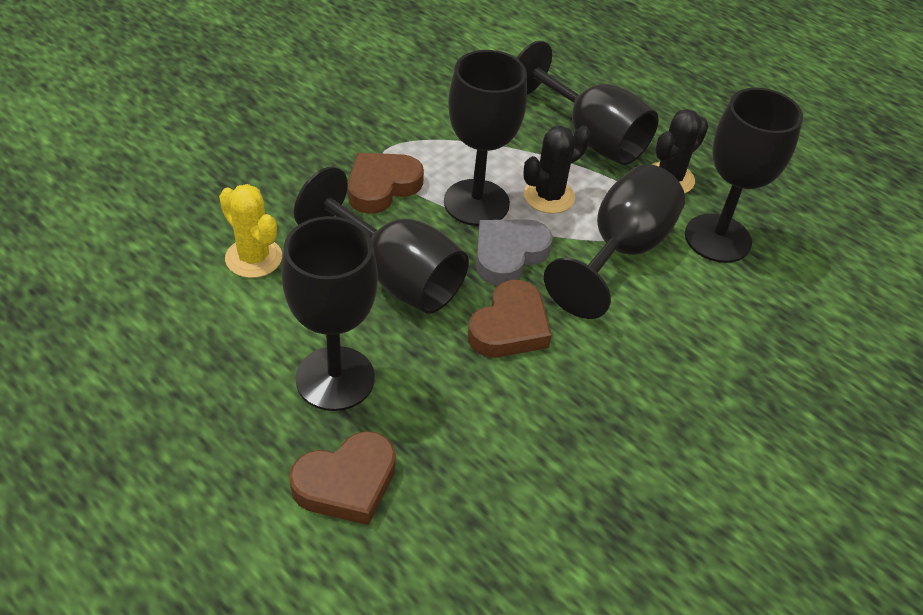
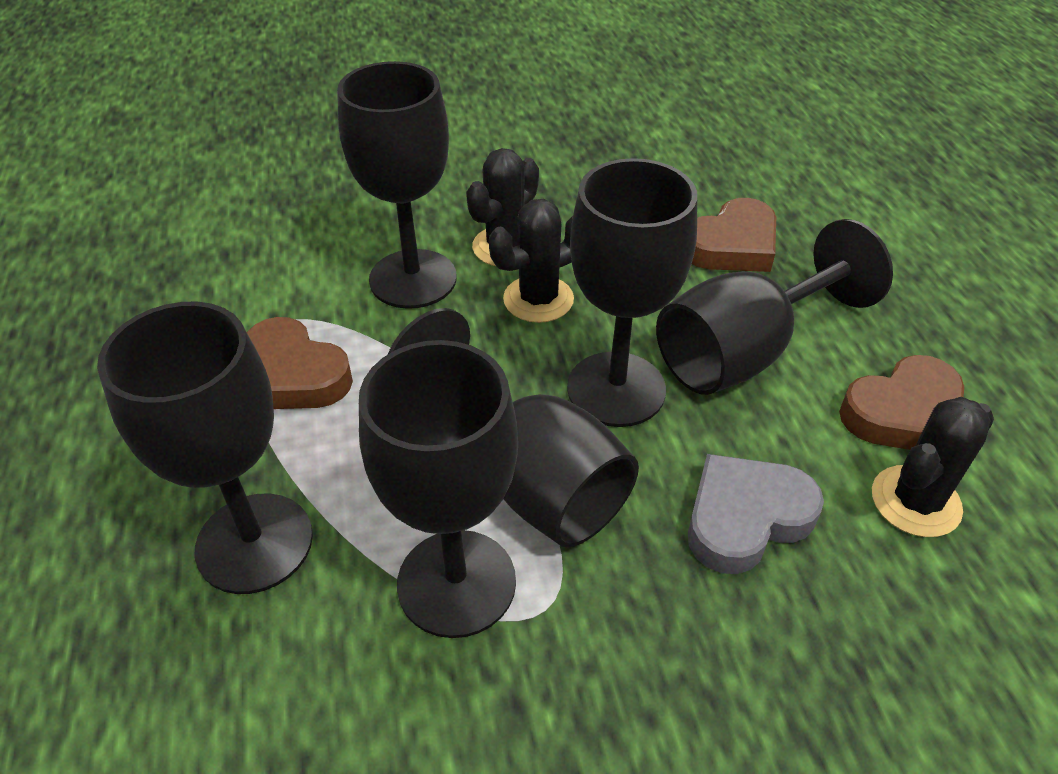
black cactus: 2 -> 3
yellow cactus: 1 -> 0

